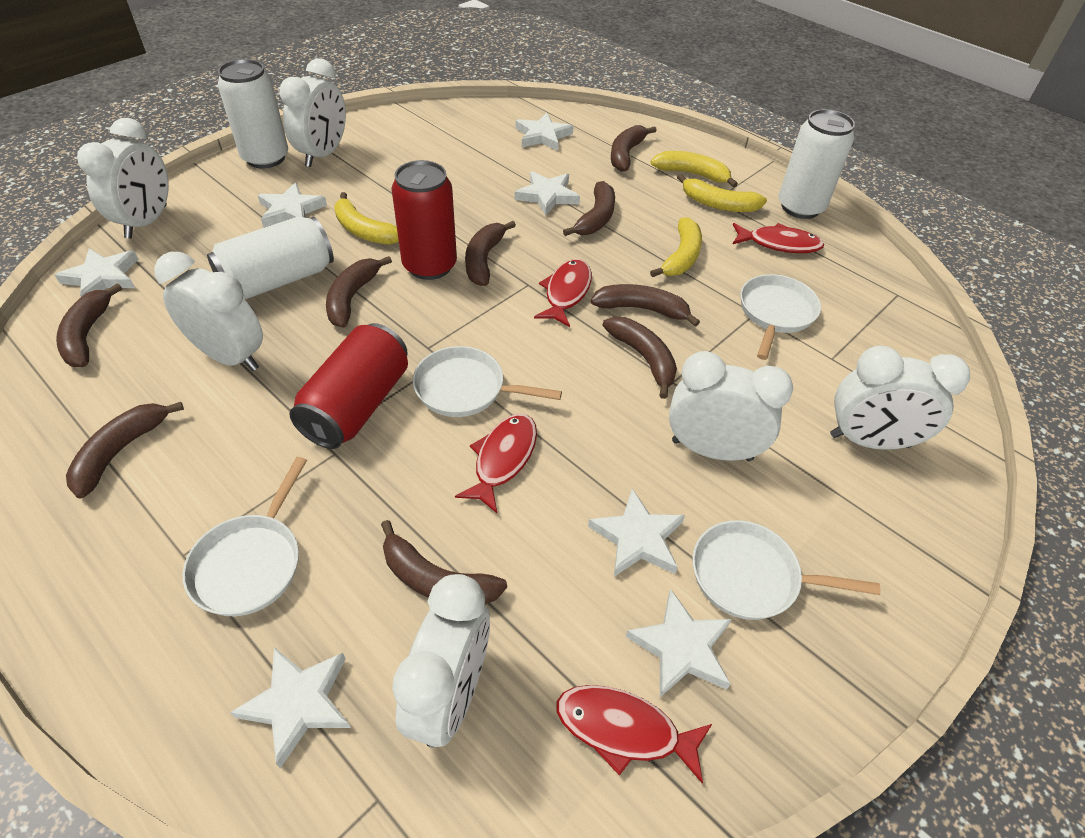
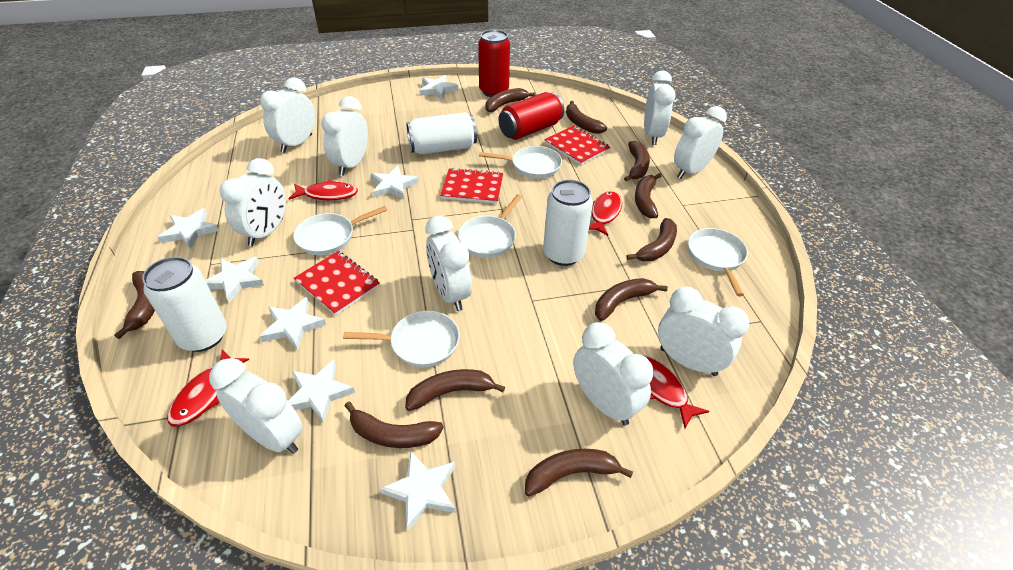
brown banana: 9 -> 10
red notebook: 0 -> 3
white clock: 6 -> 9
white pan: 4 -> 5
yellow banana: 4 -> 0

